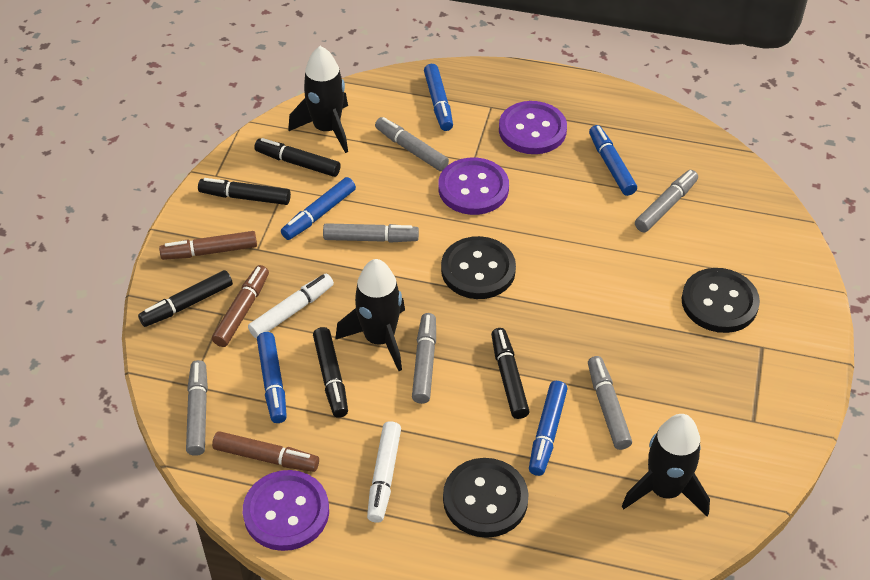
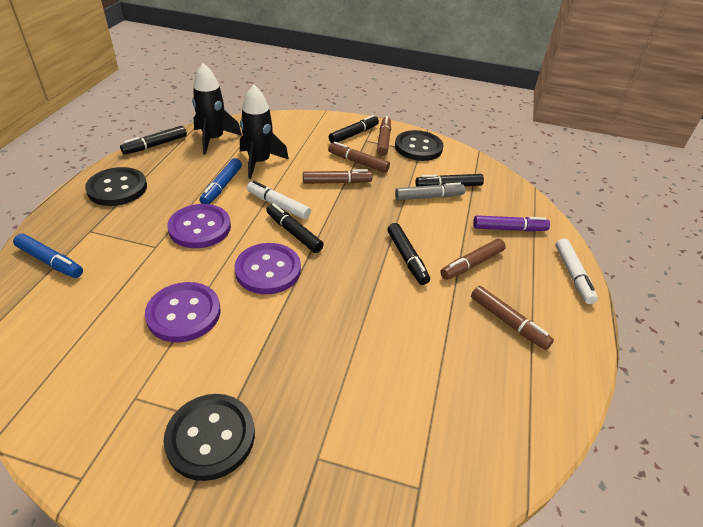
black rocket: 3 -> 2
blue marker: 5 -> 2
brown marker: 3 -> 5
grey marker: 6 -> 1
purple marker: 0 -> 1

